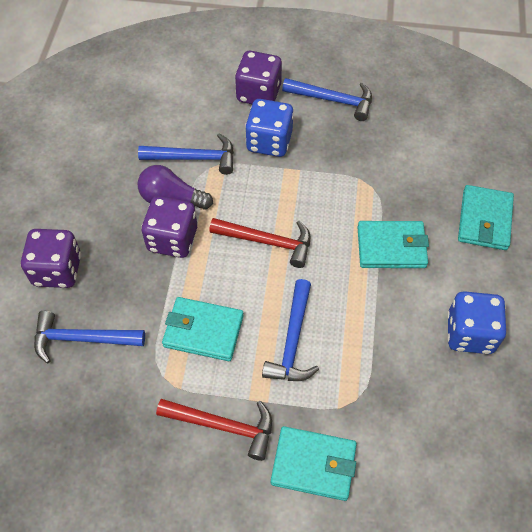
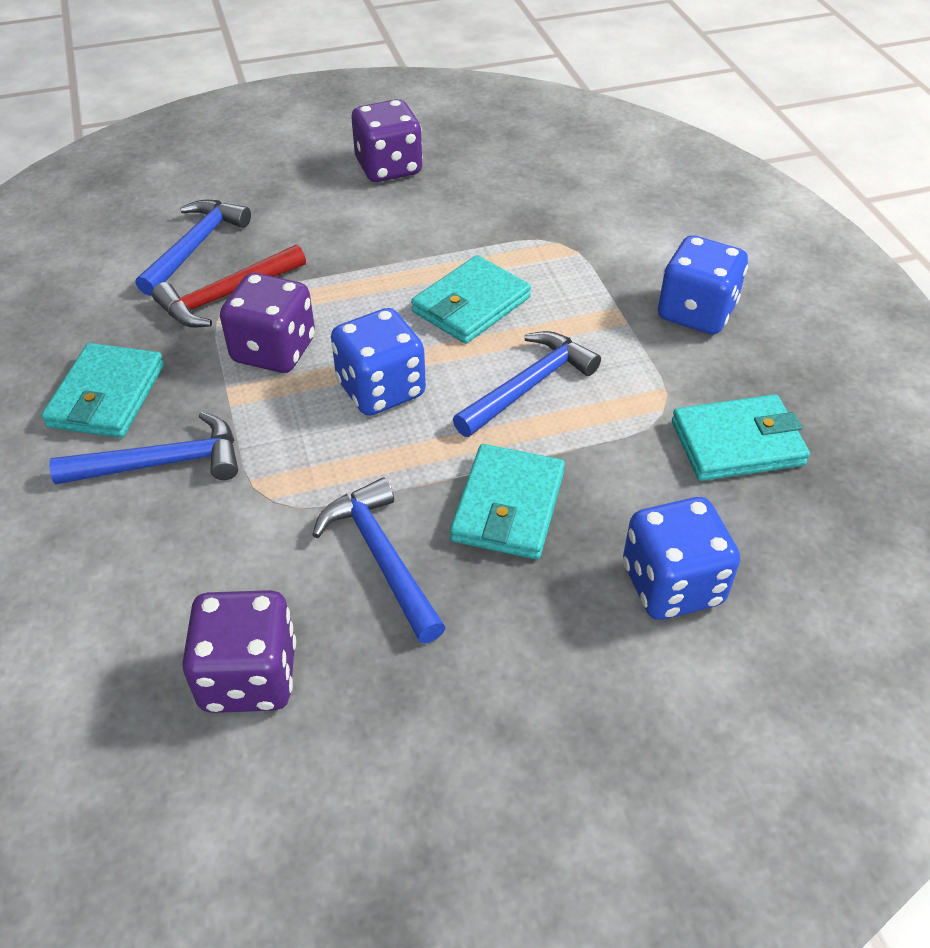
blue dice: 2 -> 3
purple light bulb: 1 -> 0
red hammer: 2 -> 1

